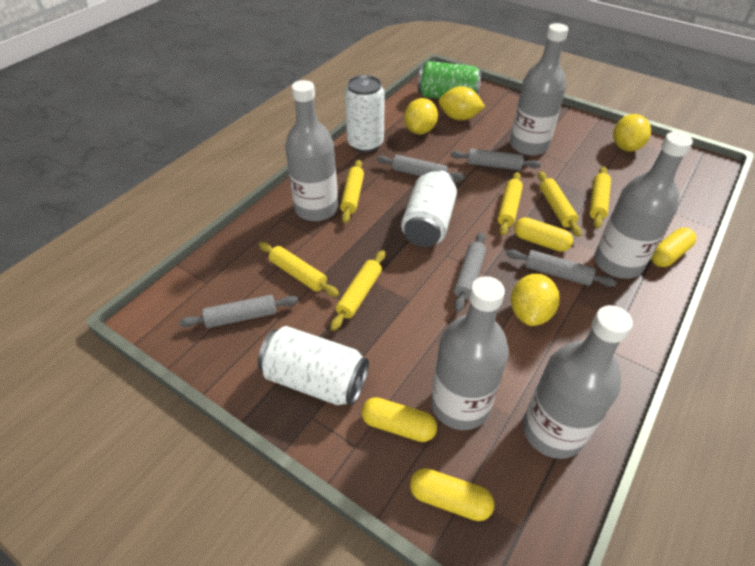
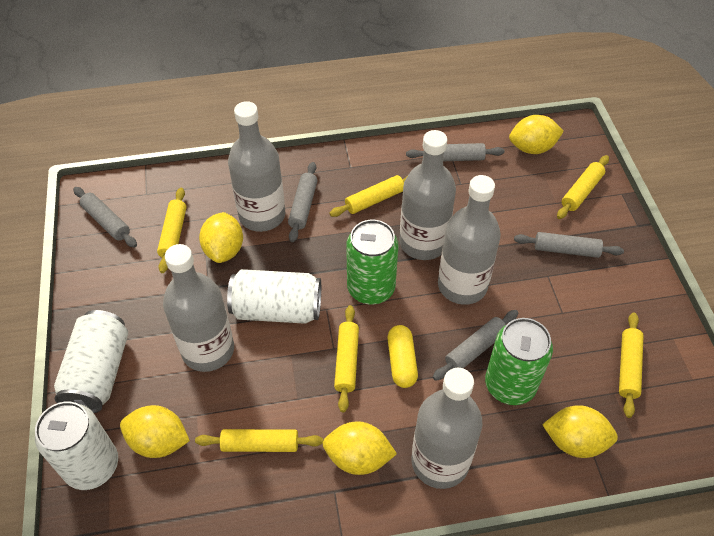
green can: 1 -> 2
yellow capsule: 4 -> 1
yellow lemon: 4 -> 5

